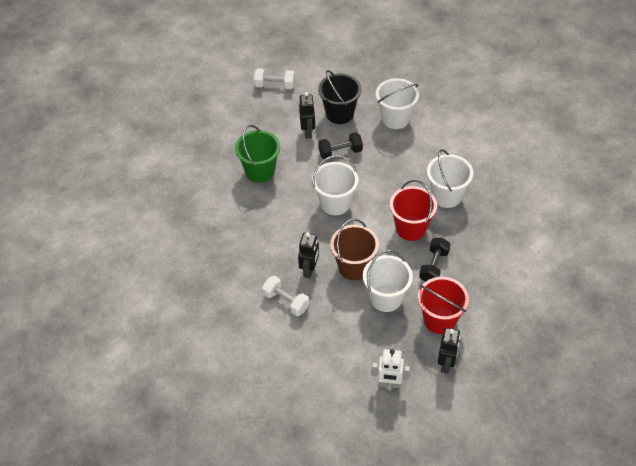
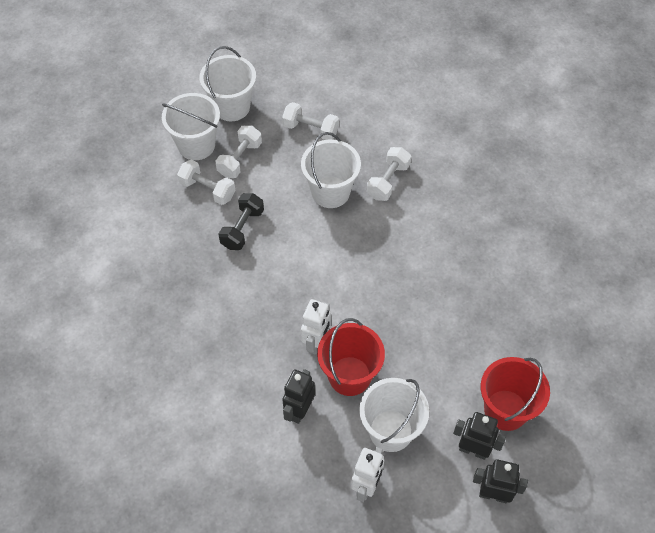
black bucket: 1 -> 0
black dumbbell: 2 -> 1
brown bucket: 1 -> 0
green bucket: 1 -> 0
white dumbbell: 2 -> 4
white robot: 1 -> 2

